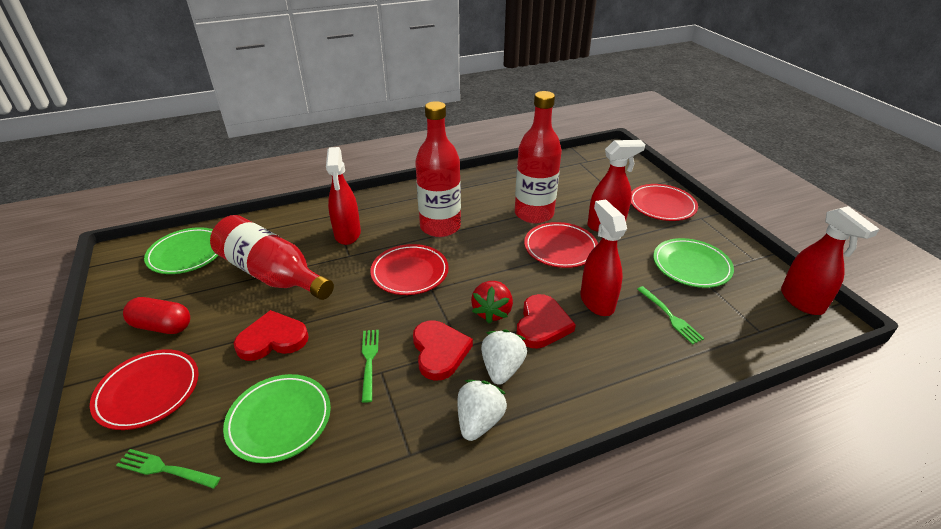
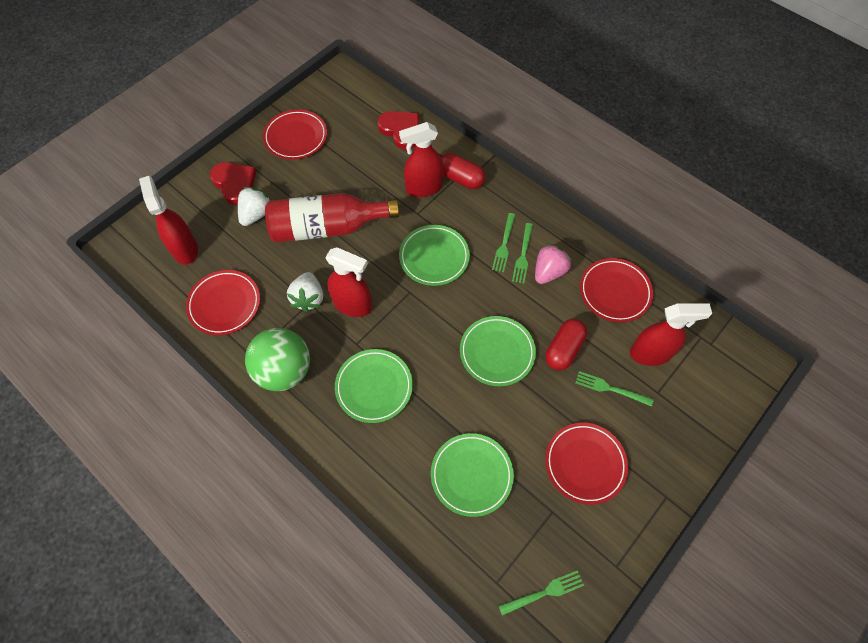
green ball: 0 -> 1
green fork: 3 -> 4
green plate: 3 -> 4
pink strawberry: 0 -> 1
red bottle: 3 -> 1
red capsule: 1 -> 2
red heart: 3 -> 2
red strawberry: 1 -> 0

